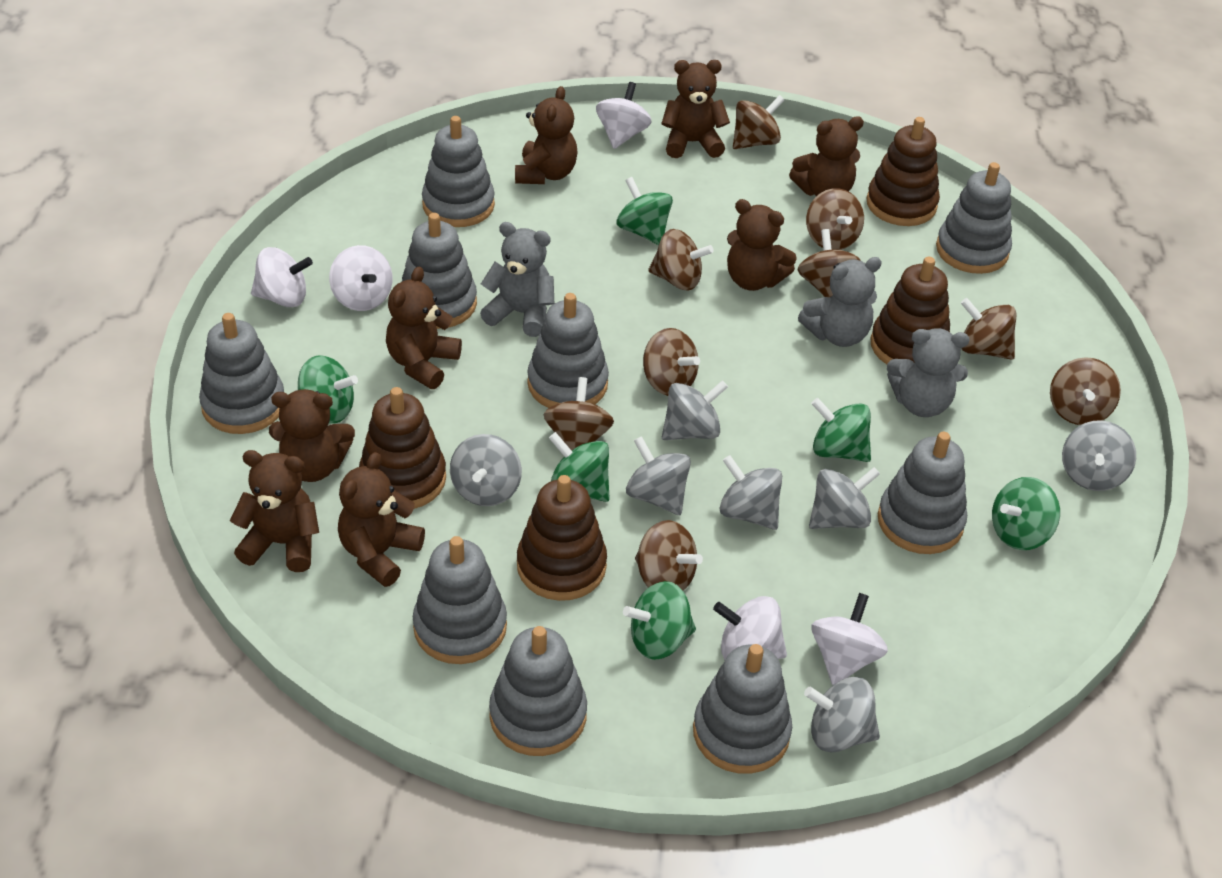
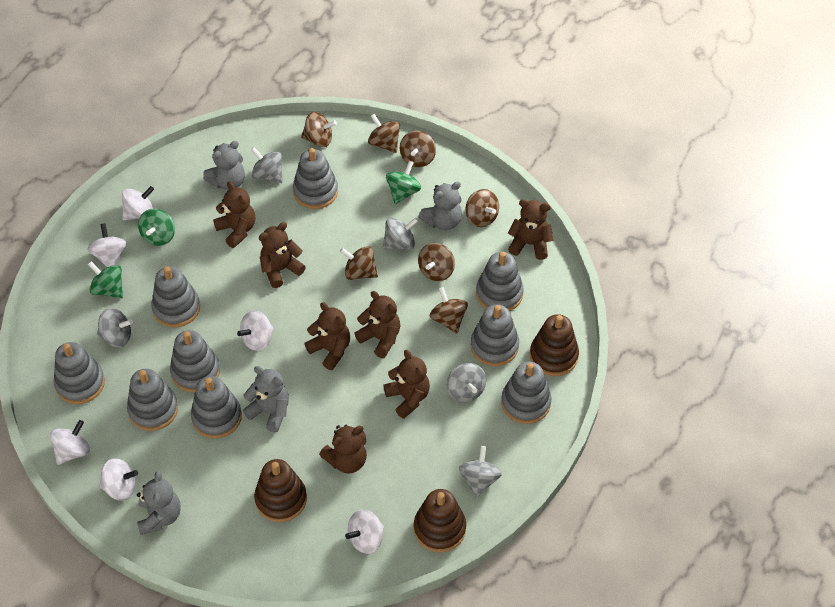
brown spinning top: 9 -> 7
brown stacking toy: 4 -> 3
brown teddy bear: 8 -> 7
green spinning top: 6 -> 3
grey spinning top: 7 -> 5
grey teddy bear: 3 -> 4
white spinning top: 5 -> 6

